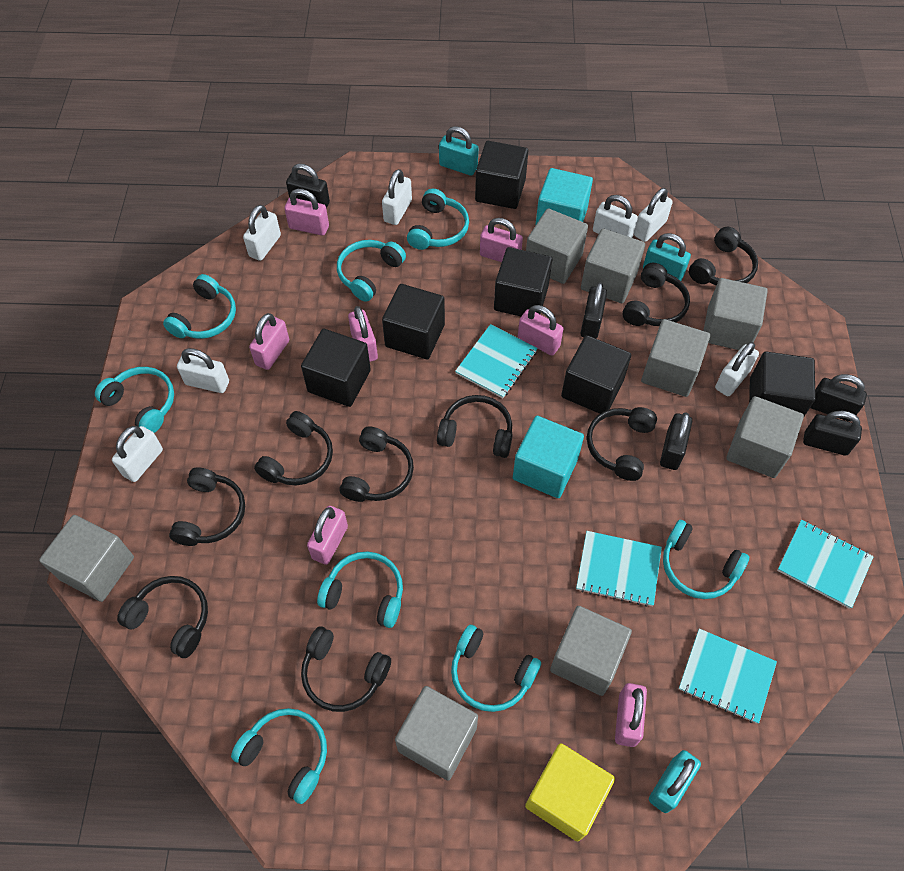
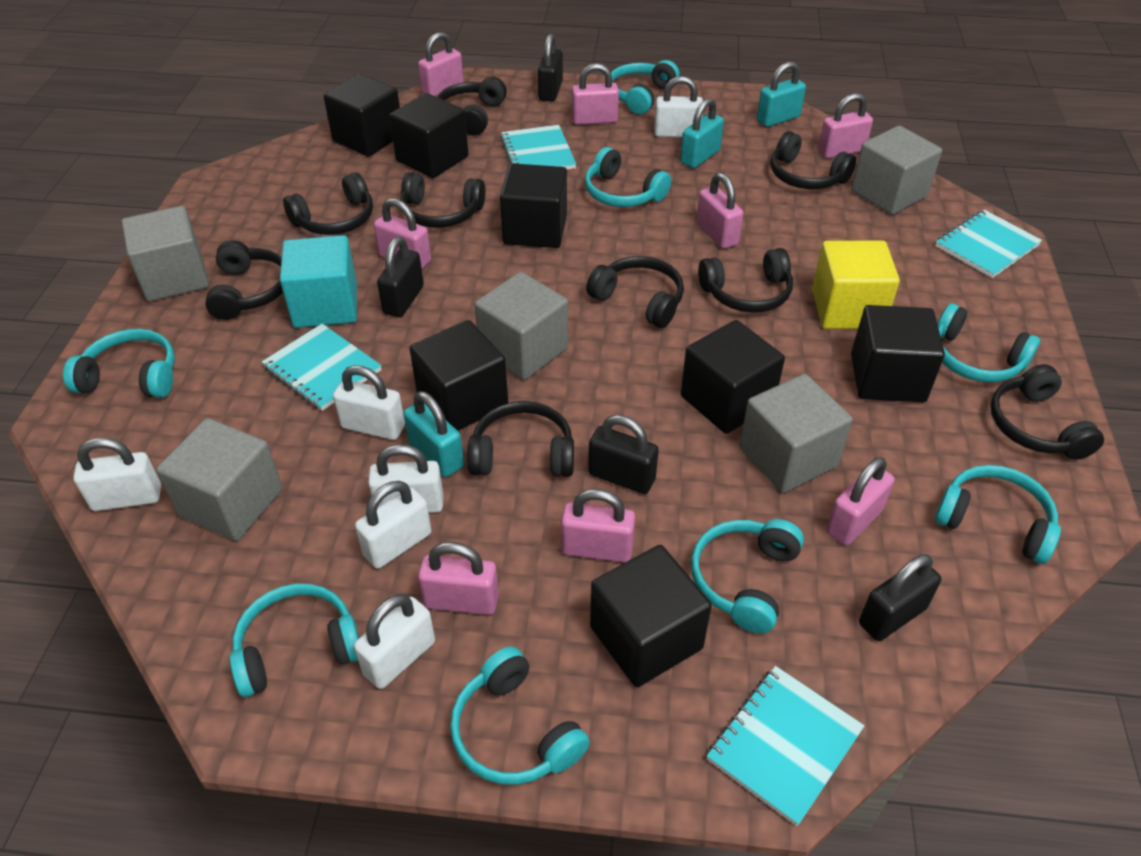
black cube: 6 -> 7
black padlock: 5 -> 4
grey cube: 8 -> 5
pink padlock: 7 -> 8
turquoise cube: 2 -> 1
white padlock: 7 -> 6

